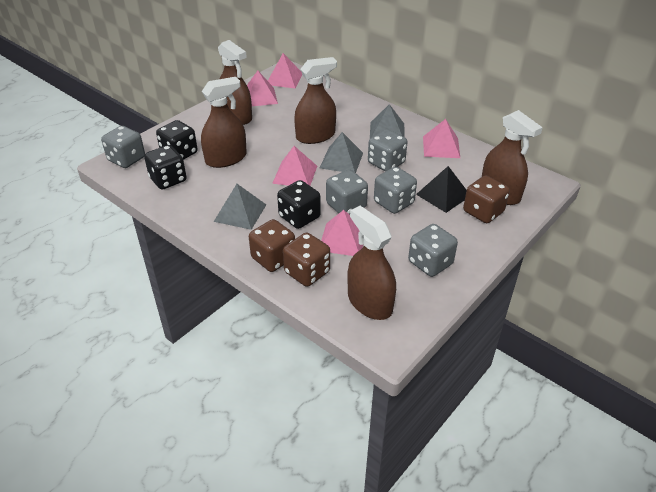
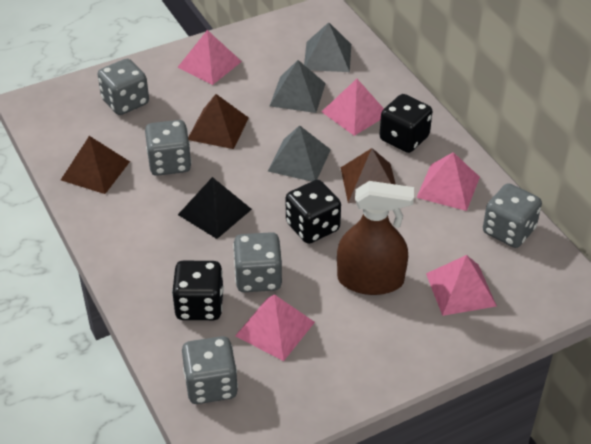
brown dice: 3 -> 0
brown pyramid: 0 -> 3
brown spray bottle: 5 -> 1

